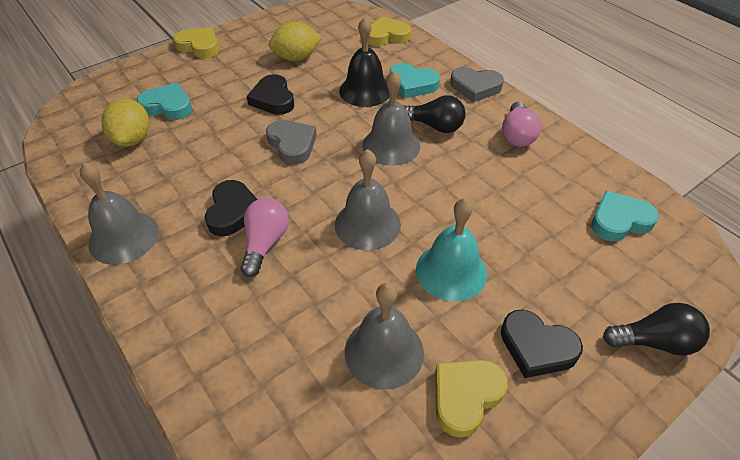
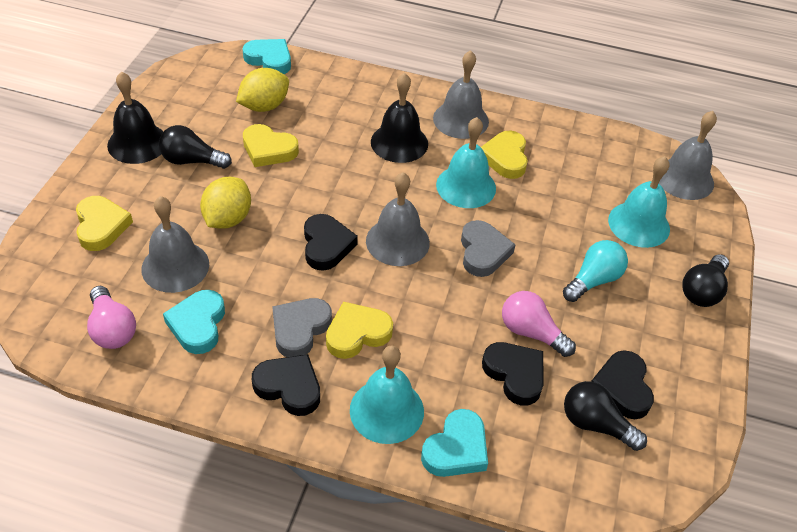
black bell: 1 -> 2
black heart: 3 -> 4
black light bulb: 2 -> 3
turquoise bell: 1 -> 3
turquoise light bulb: 0 -> 1
yellow heart: 3 -> 4

